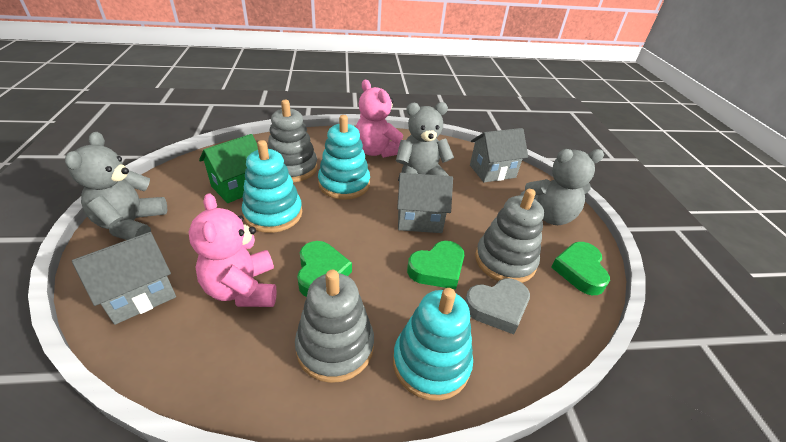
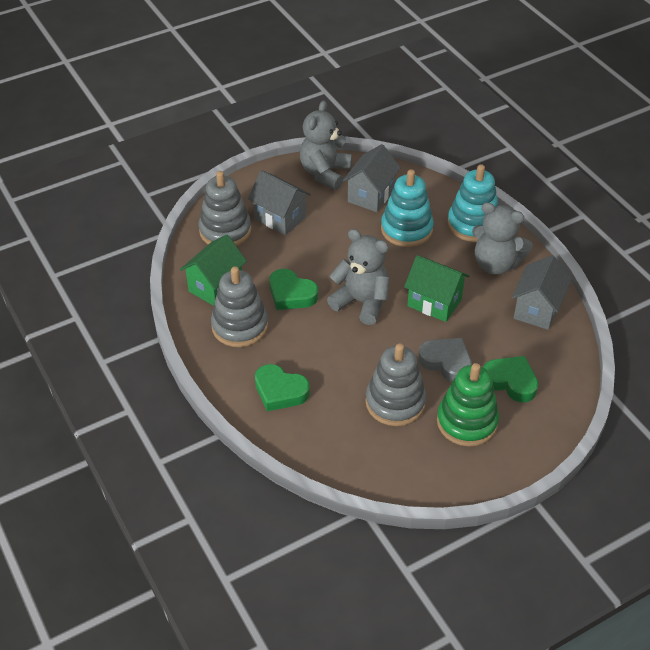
green house: 1 -> 2
green stacking toy: 0 -> 1
pink teddy bear: 2 -> 0
turquoise stacking toy: 3 -> 2

